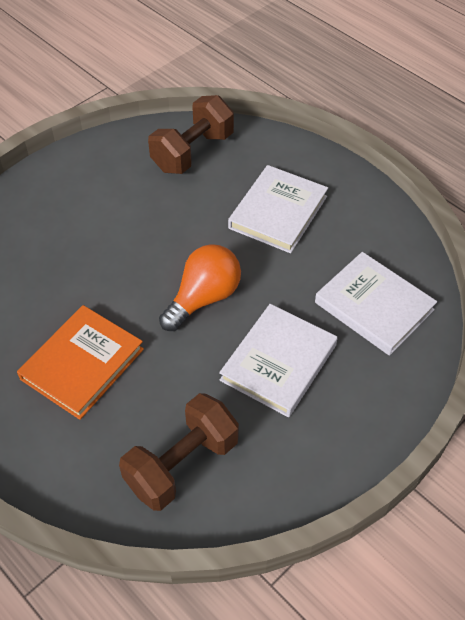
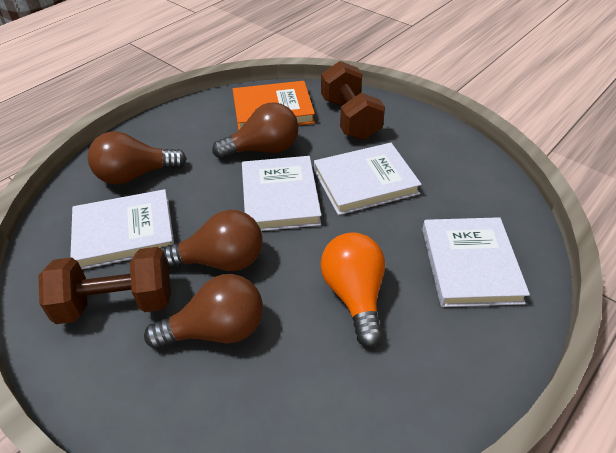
brown light bulb: 0 -> 4
white book: 3 -> 4

